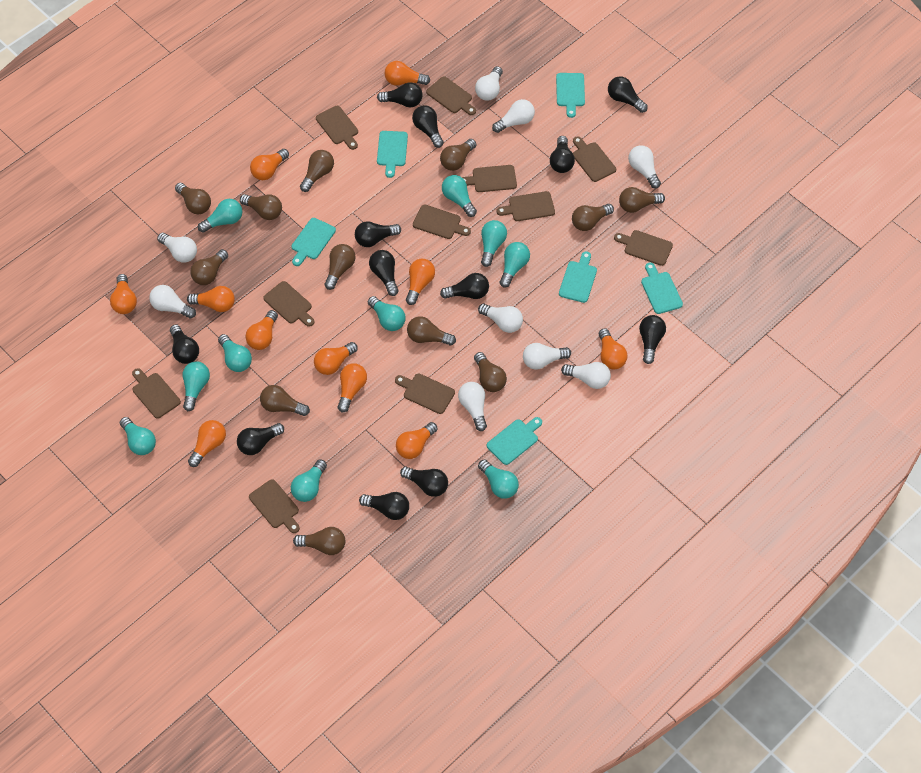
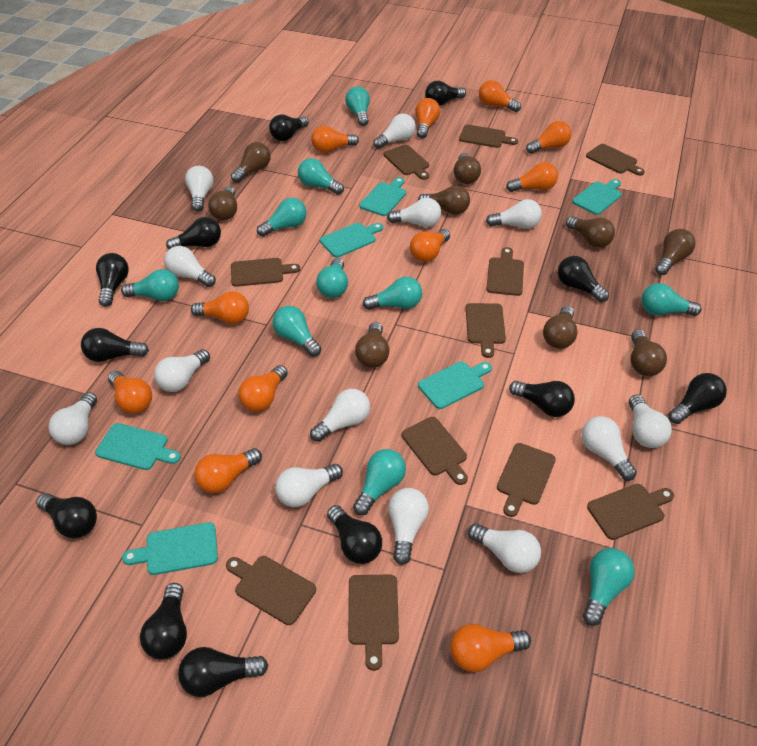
brown light bulb: 12 -> 9
white light bulb: 9 -> 13

